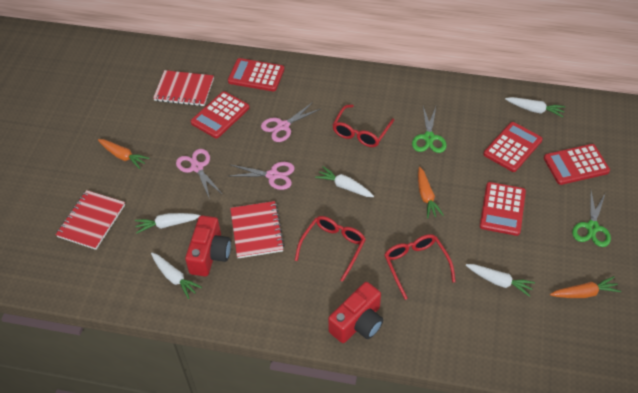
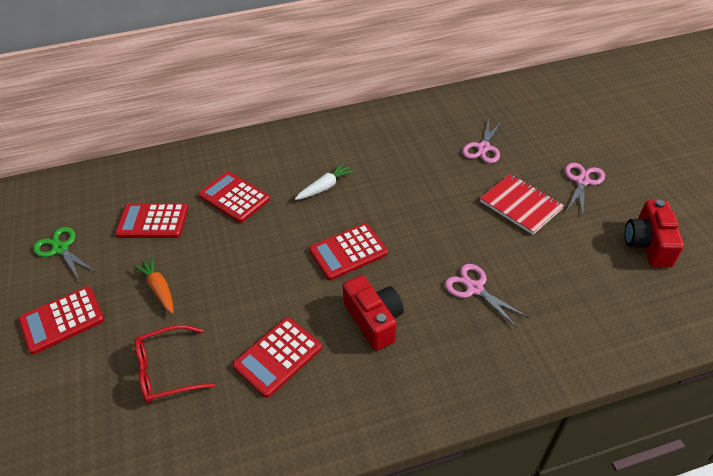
green scissors: 2 -> 1
orange carrot: 3 -> 1
red glasses: 3 -> 1
red notebook: 3 -> 1
white carrot: 5 -> 1

